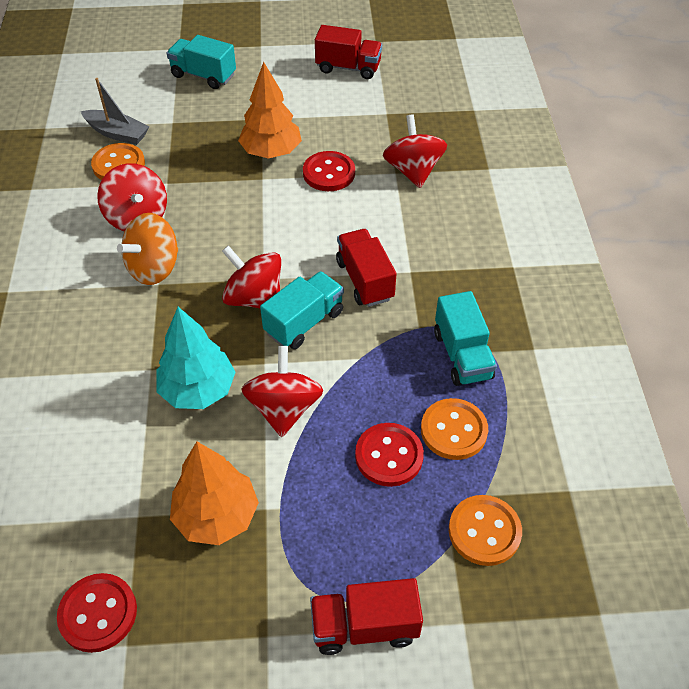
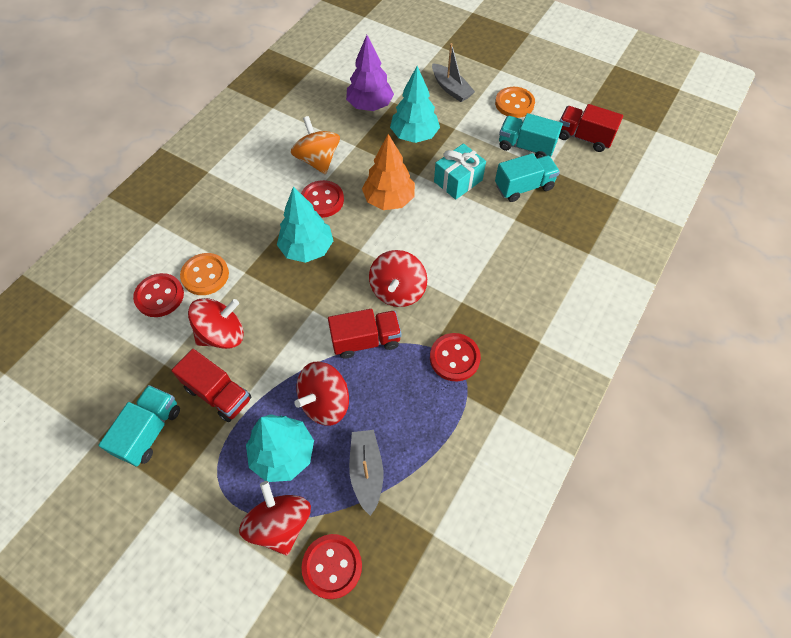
grey boat: 1 -> 2
orange button: 3 -> 2
orange tree: 2 -> 1
purple tree: 0 -> 1
red button: 3 -> 4
turquoise gift: 0 -> 1
turquoise tree: 1 -> 3

